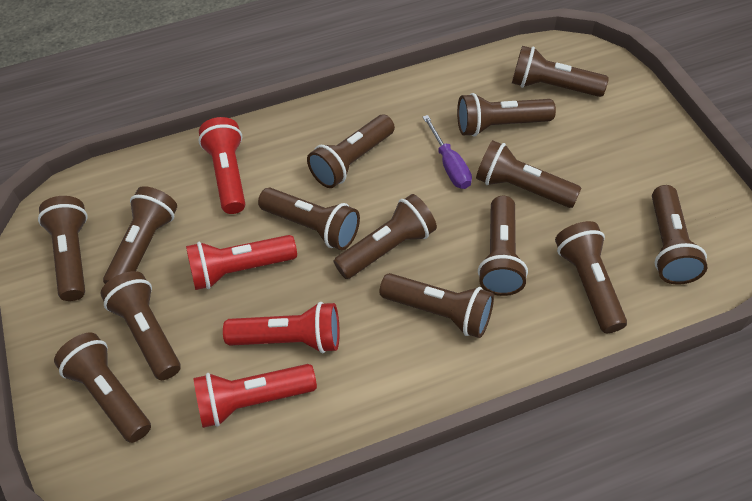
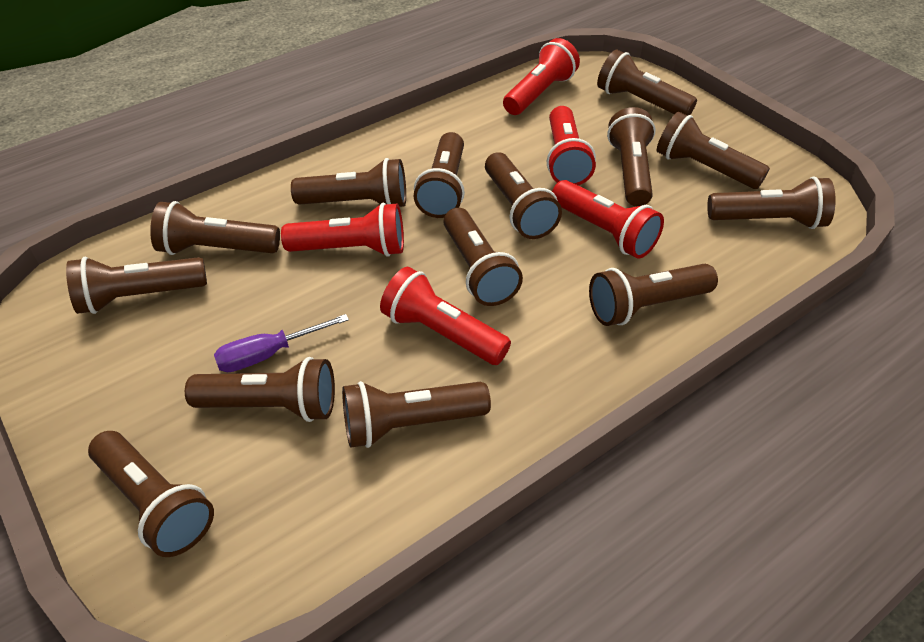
red flashlight: 4 -> 5

